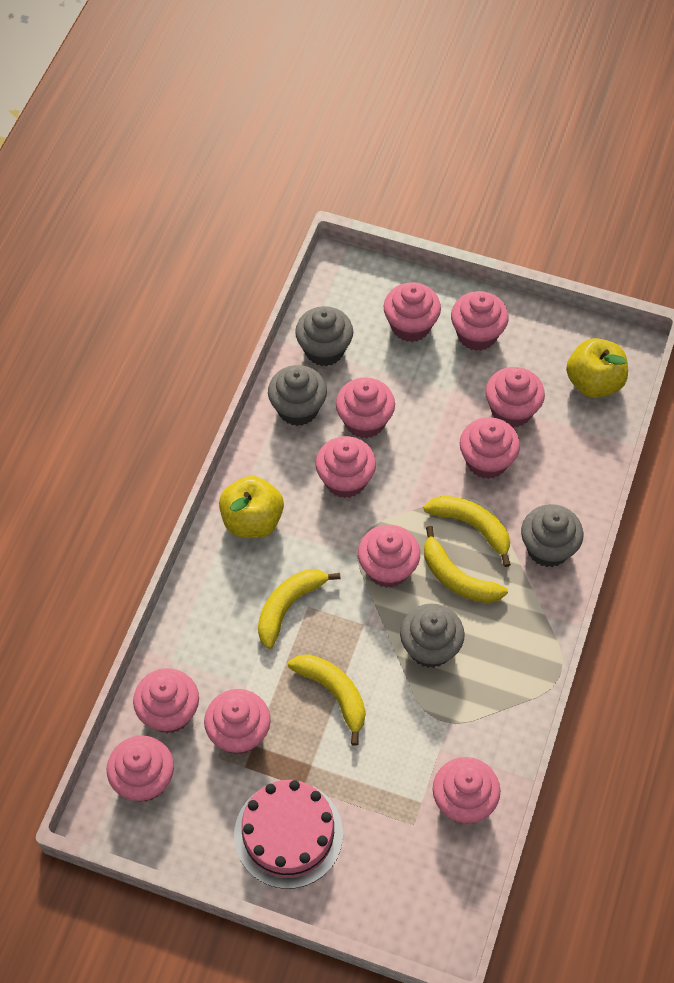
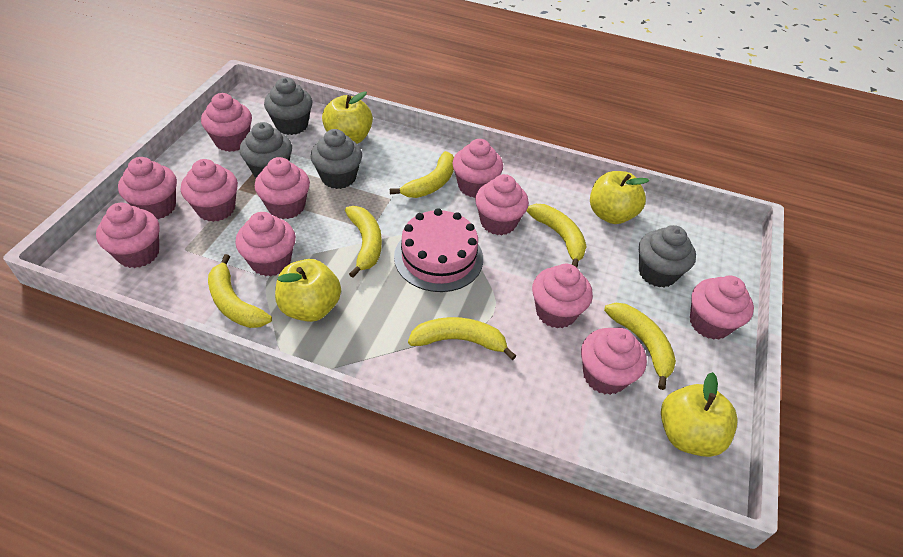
yellow apple: 2 -> 4
yellow banana: 4 -> 6

